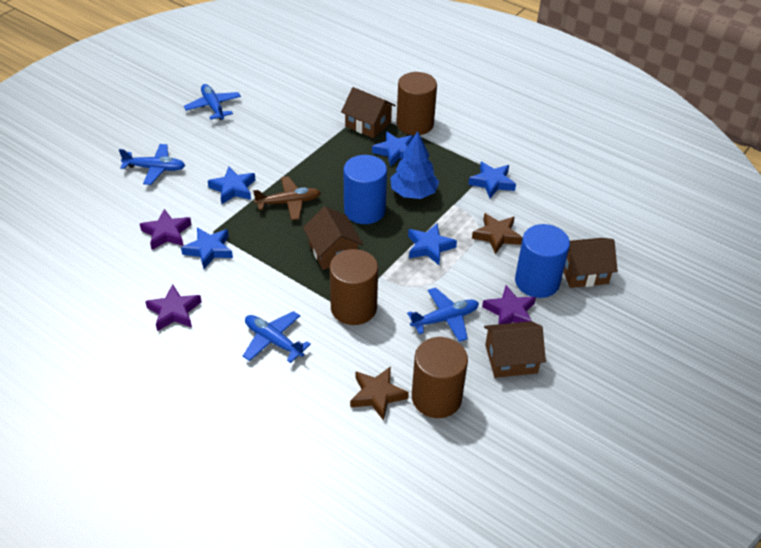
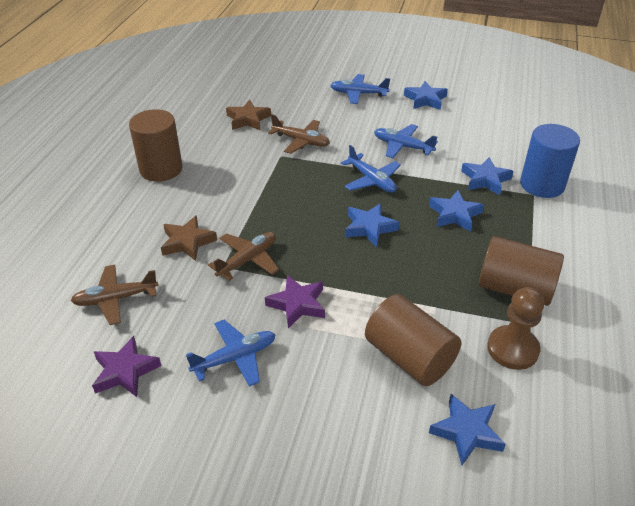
blue cylinder: 2 -> 1
blue tree: 1 -> 0
brown house: 4 -> 0
brown pawn: 0 -> 1
brown plane: 1 -> 3
purple star: 3 -> 2

